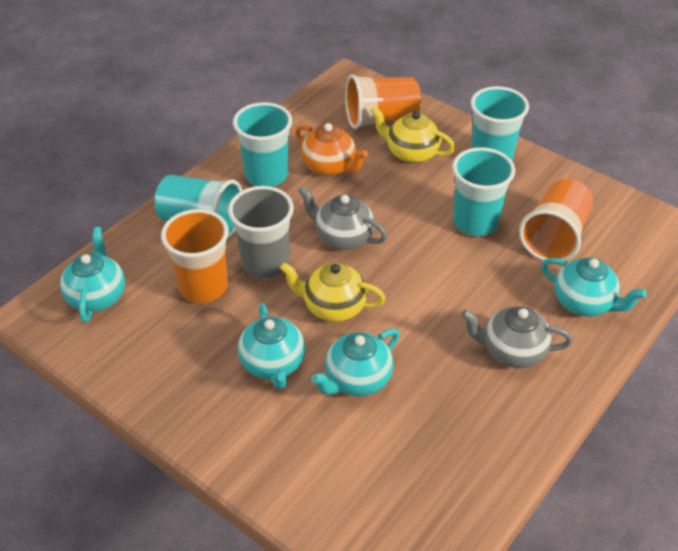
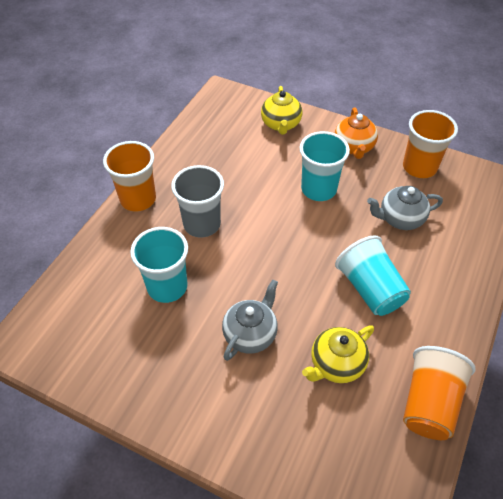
turquoise cup: 4 -> 3
turquoise teapot: 4 -> 0

